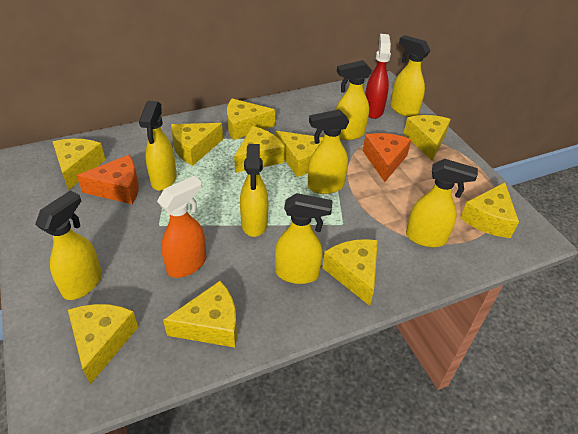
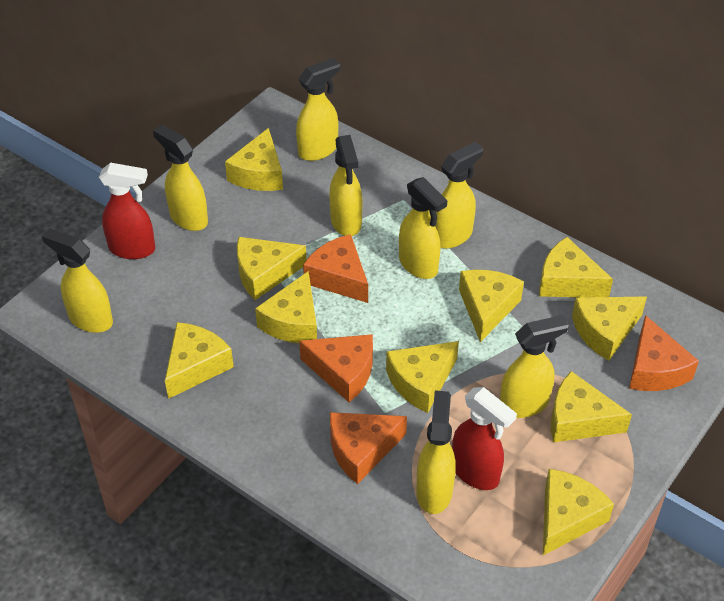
orange cheese: 2 -> 4
orange spray bottle: 1 -> 0
red spray bottle: 1 -> 2

